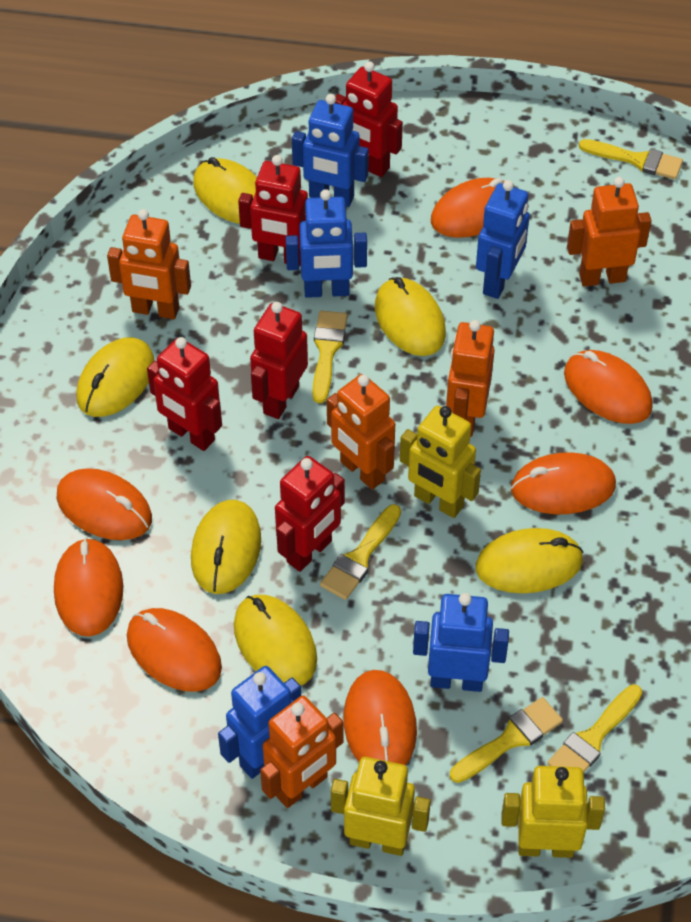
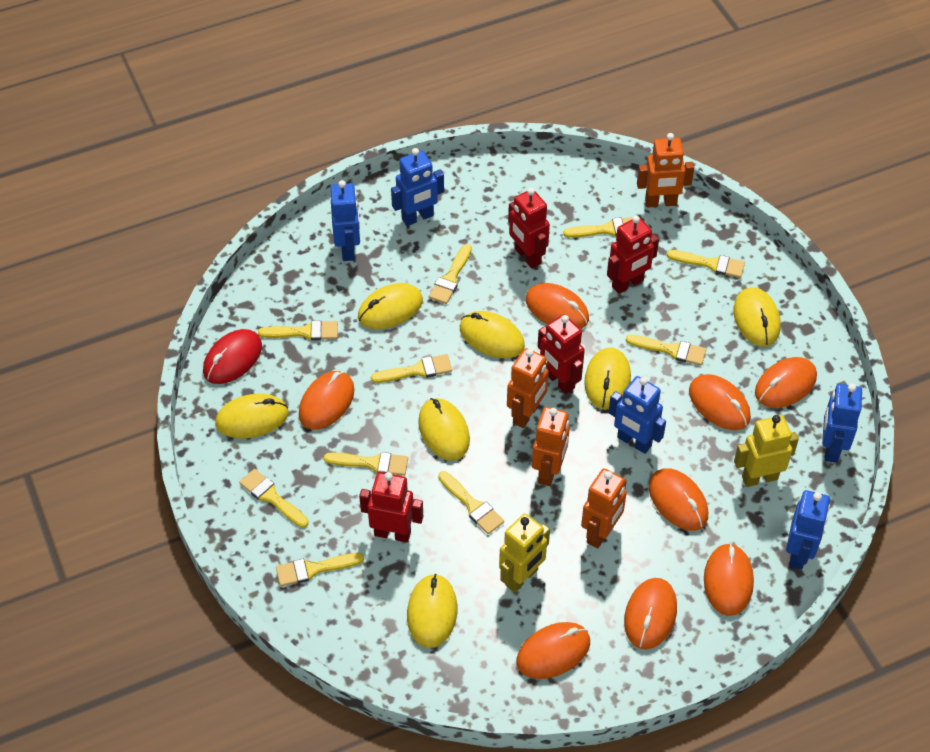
orange mouse: 7 -> 8
orange robot: 5 -> 4
red mouse: 0 -> 1
red robot: 5 -> 4
yellow brush: 5 -> 10
yellow mouse: 6 -> 7
yellow robot: 3 -> 2

